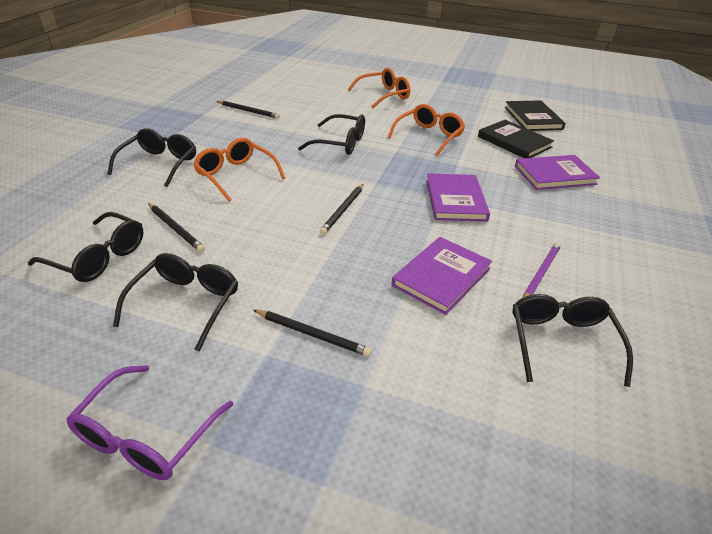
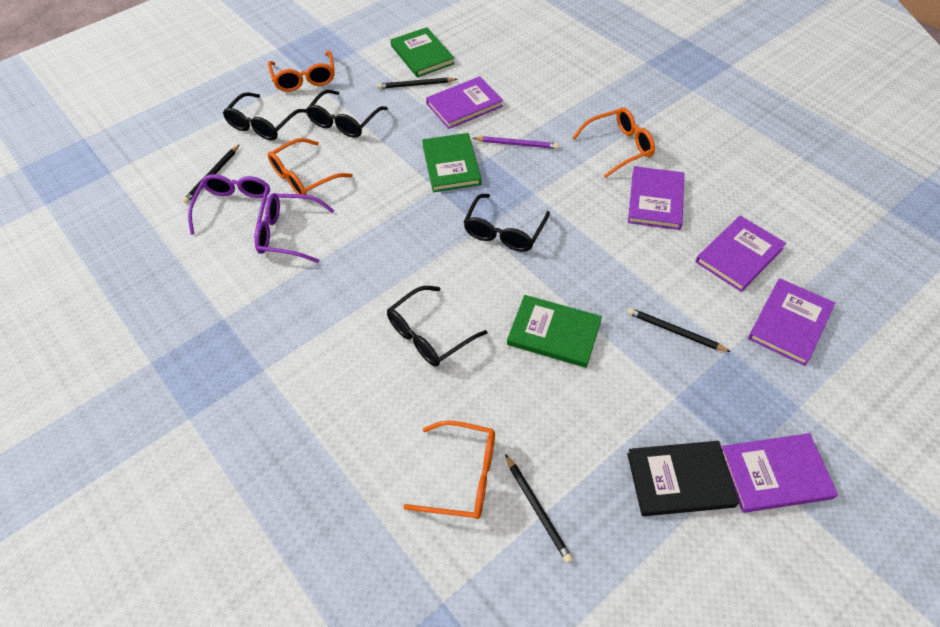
black book: 2 -> 1
black glasses: 5 -> 4
green book: 0 -> 3
orange glasses: 3 -> 4
purple book: 3 -> 5
purple glasses: 1 -> 2

